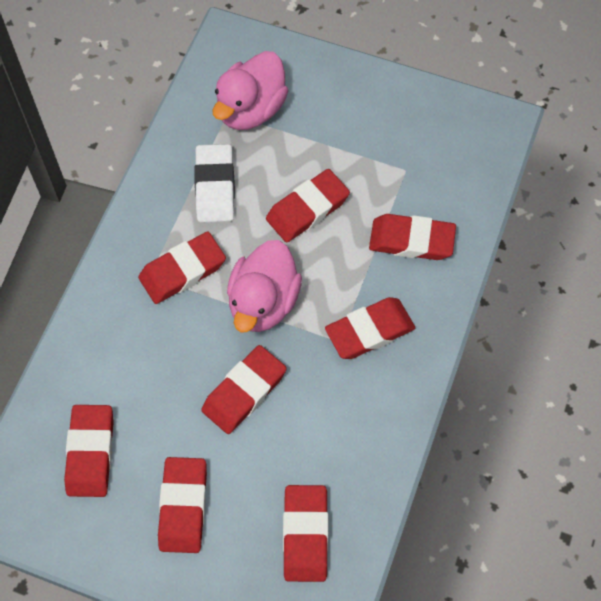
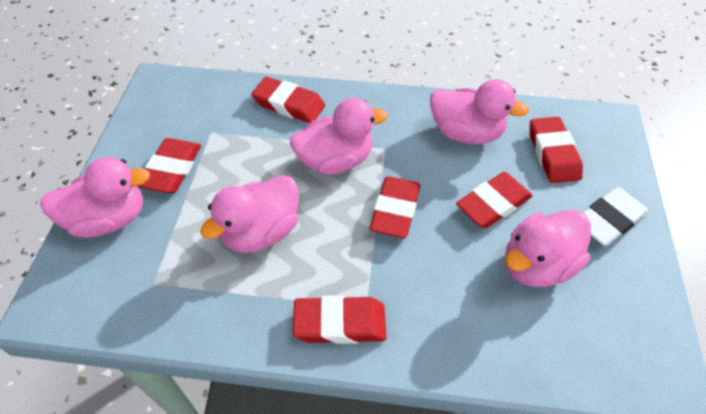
pink duck: 2 -> 5
red eraser: 8 -> 6

